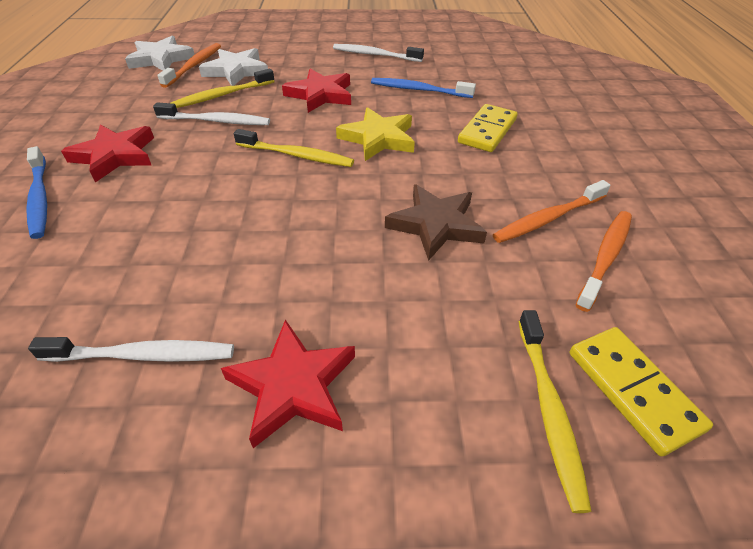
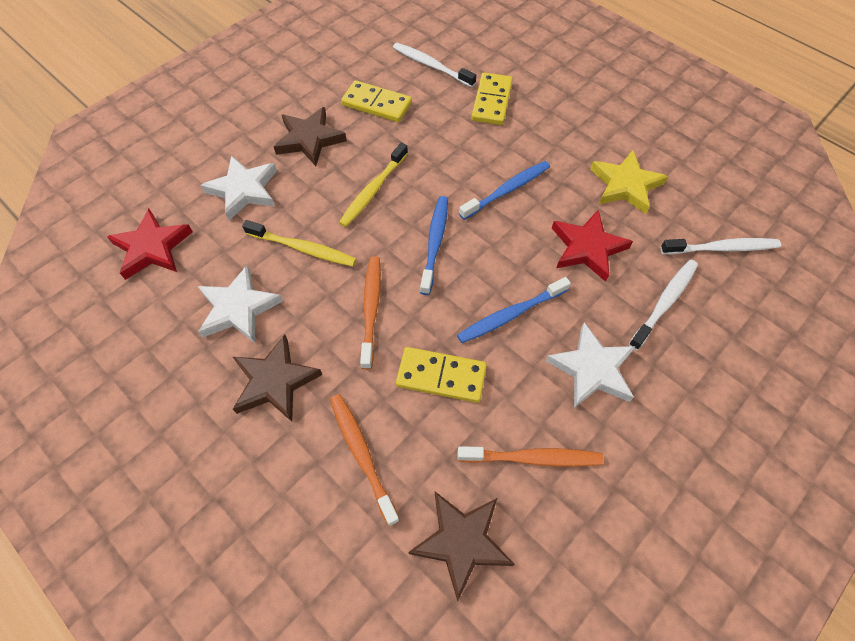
blue toothbrush: 2 -> 3
brown star: 1 -> 3
red star: 3 -> 2
white star: 2 -> 3
yellow domino: 2 -> 3
yellow toothbrush: 3 -> 2

